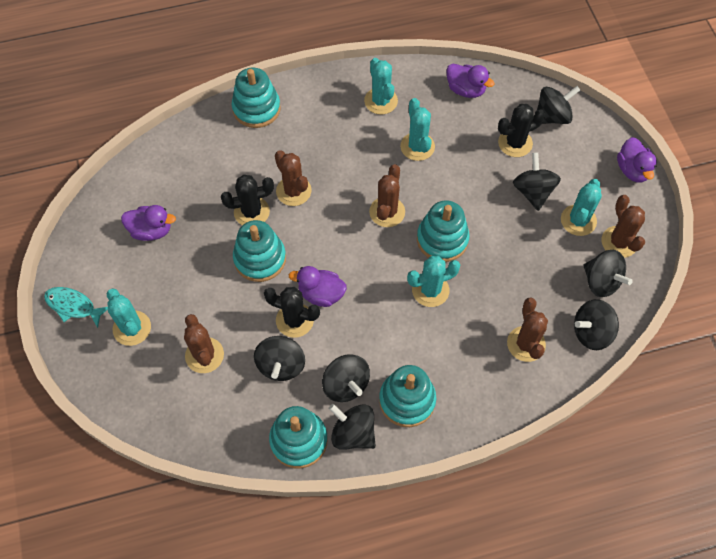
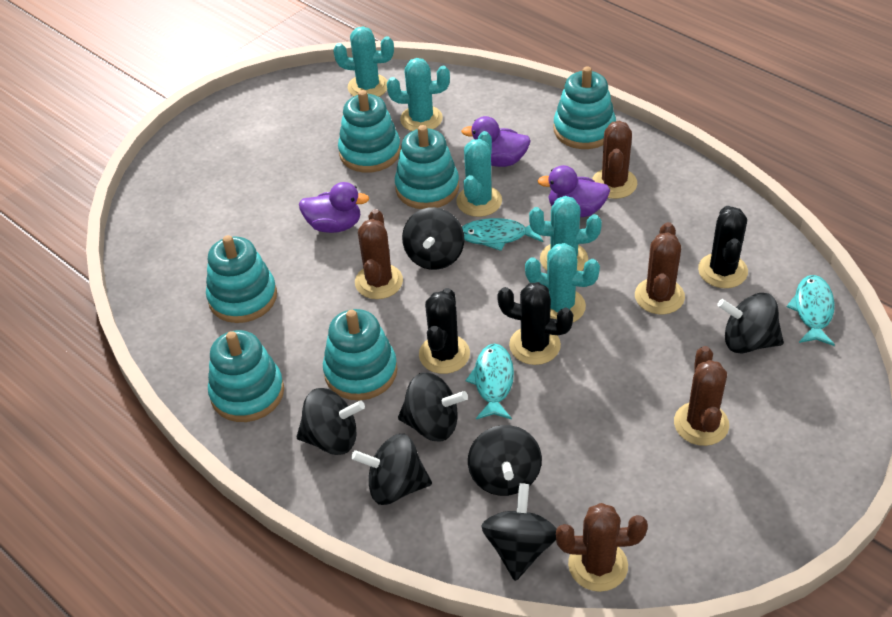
purple duck: 4 -> 3
turquoise fish: 1 -> 3
turquoise stacking toy: 5 -> 6

